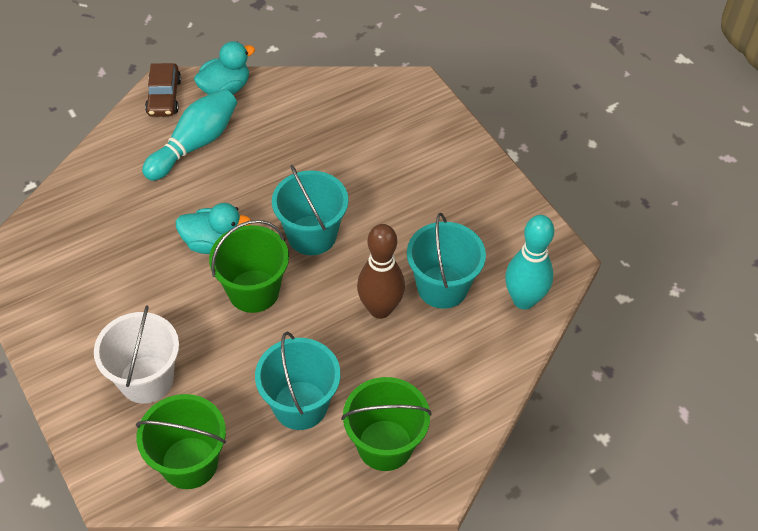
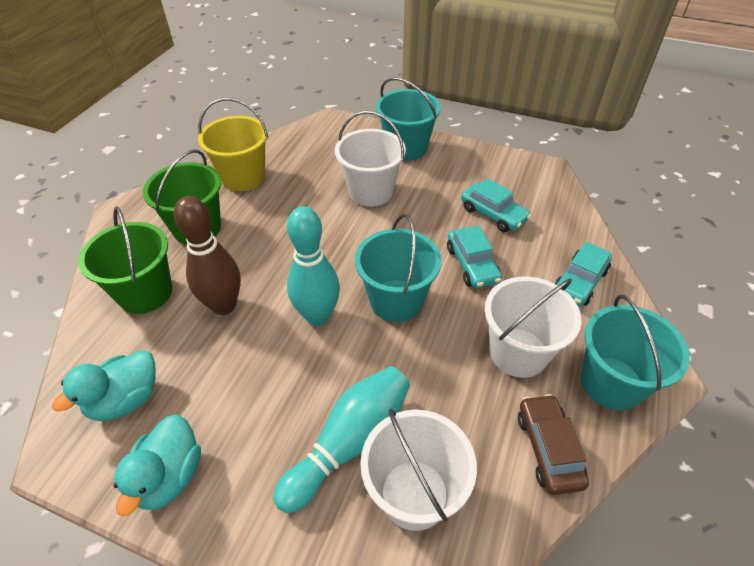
green bucket: 3 -> 2
turquoise car: 0 -> 3
white bucket: 1 -> 3
yellow bucket: 0 -> 1

